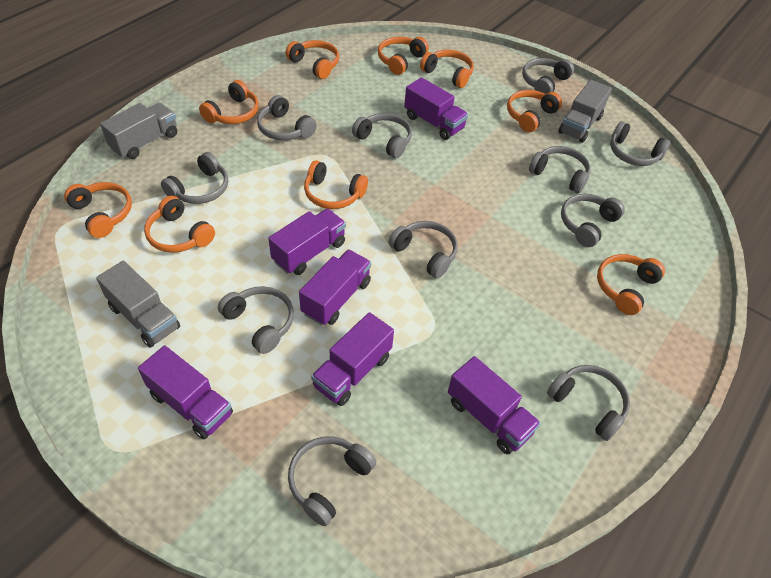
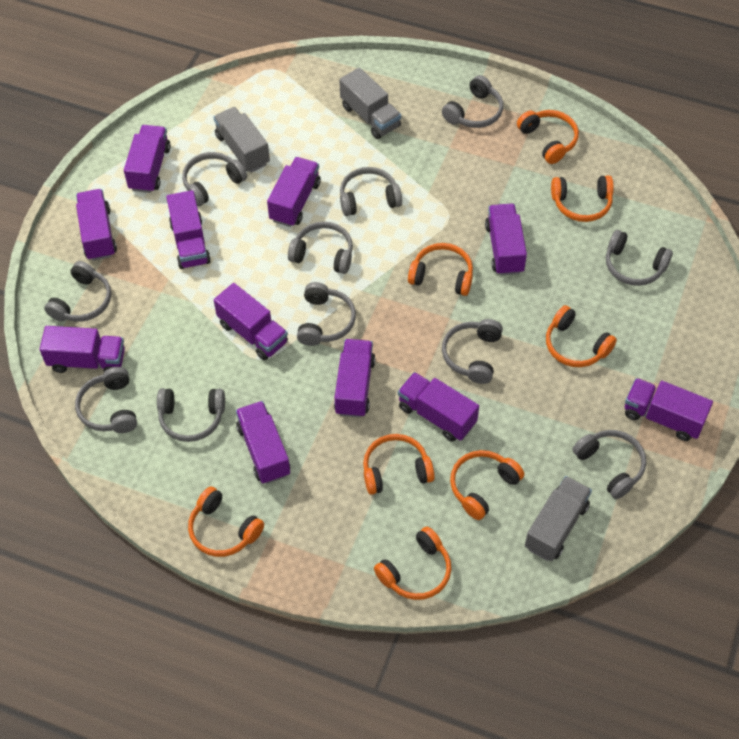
orange headphones: 9 -> 8
purple truck: 6 -> 11

